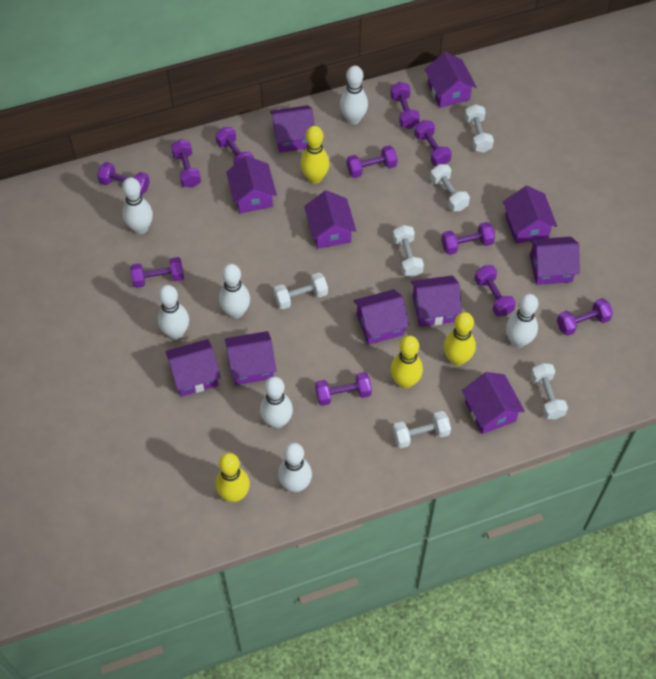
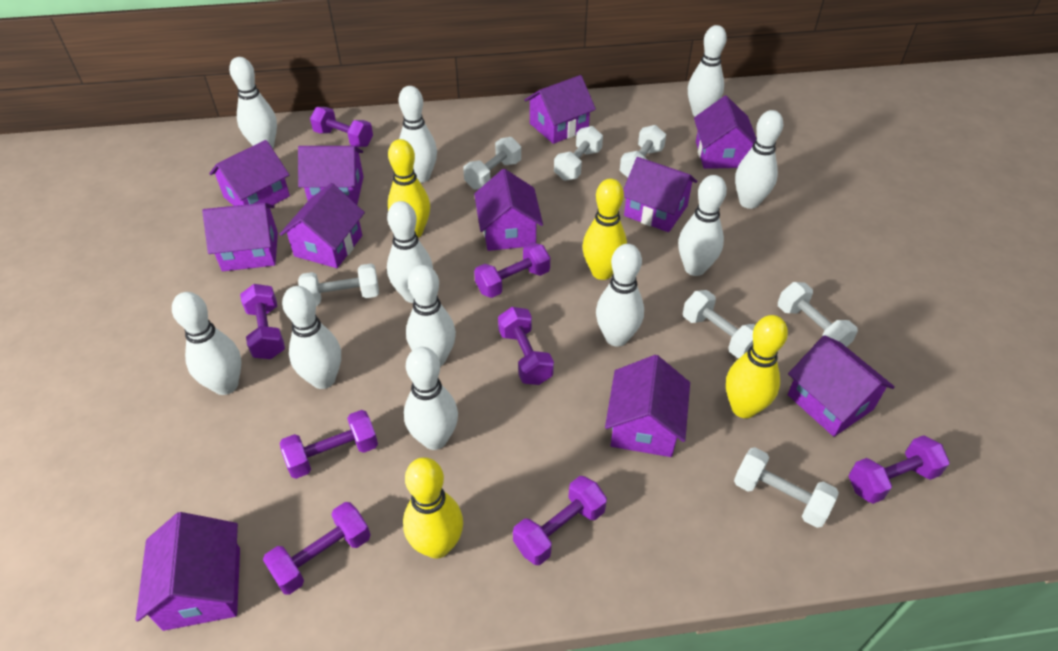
purple dumbbell: 11 -> 8
white bowling pin: 7 -> 11
white dumbbell: 6 -> 7

